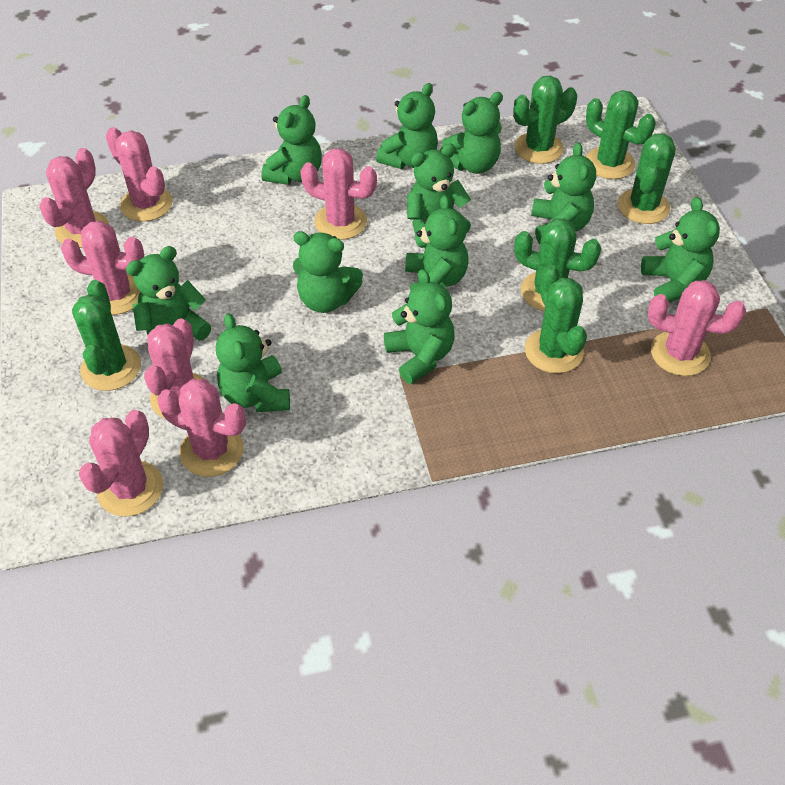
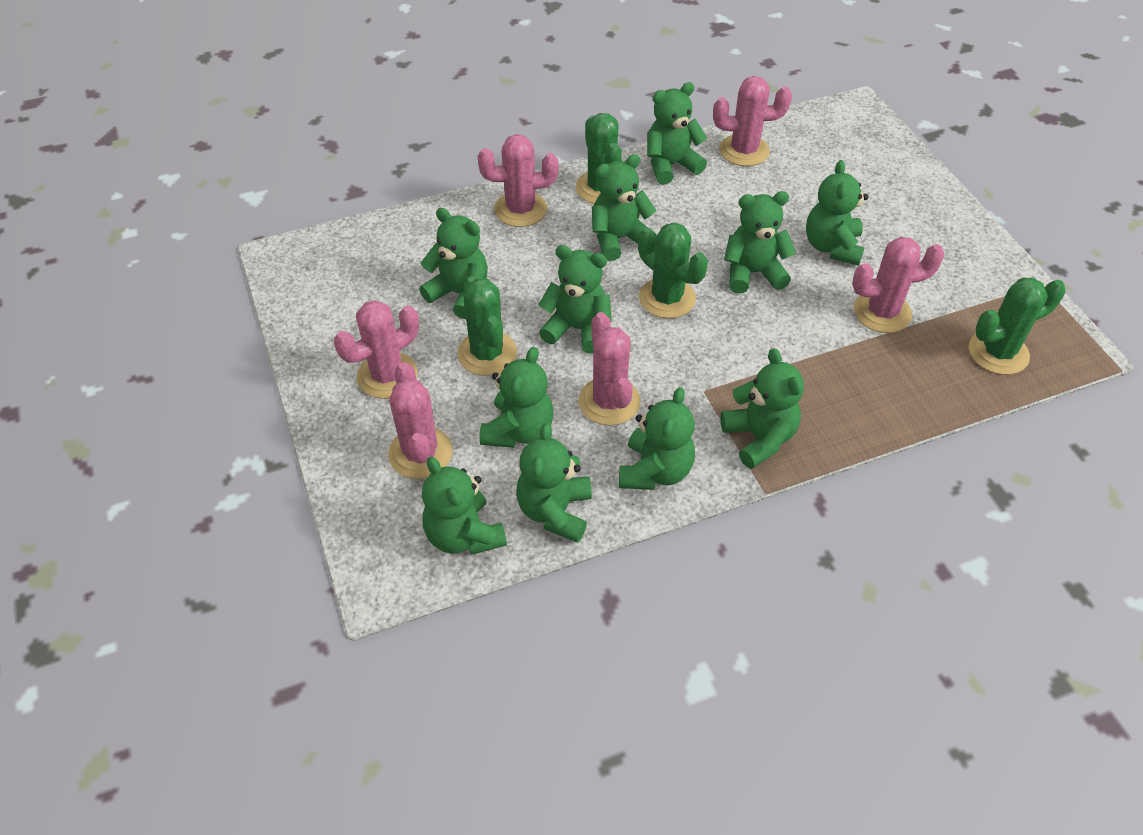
green cactus: 6 -> 4
pink cactus: 8 -> 6

